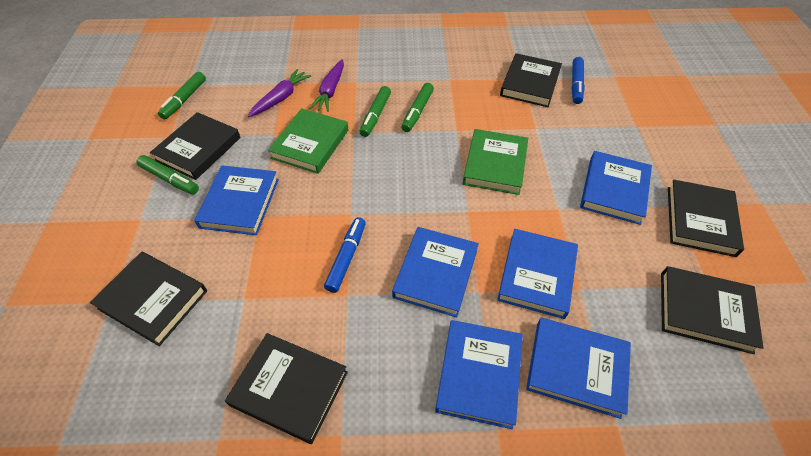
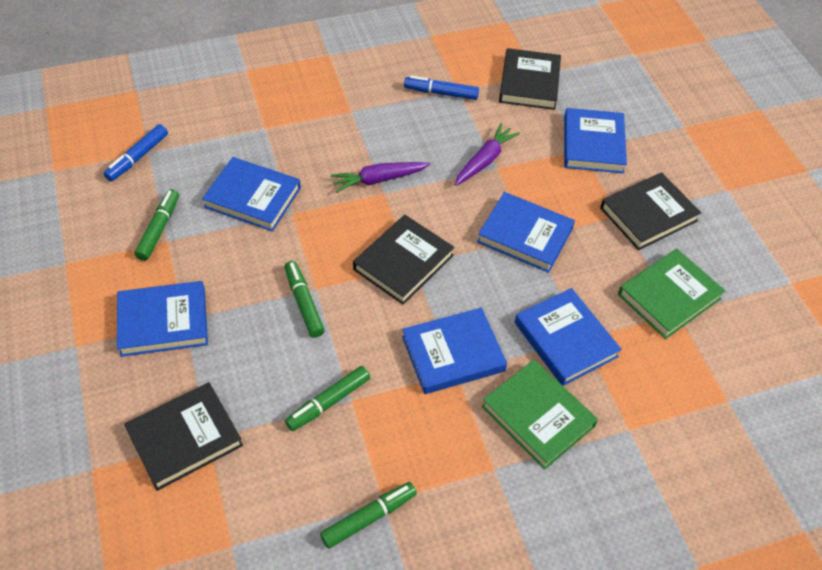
black book: 6 -> 4

